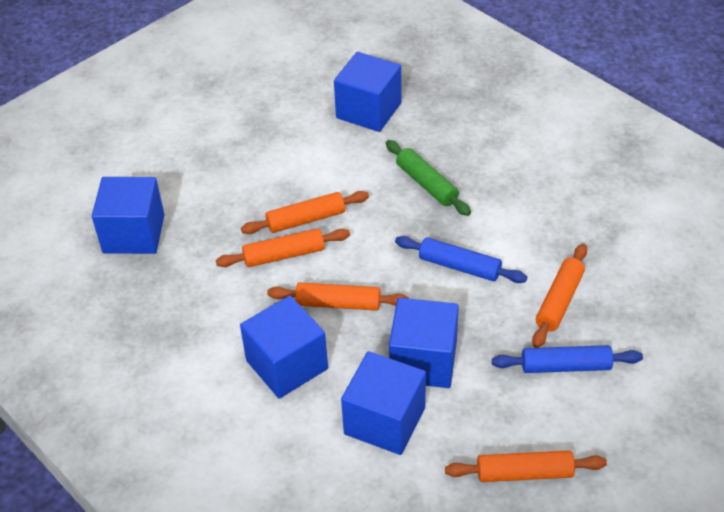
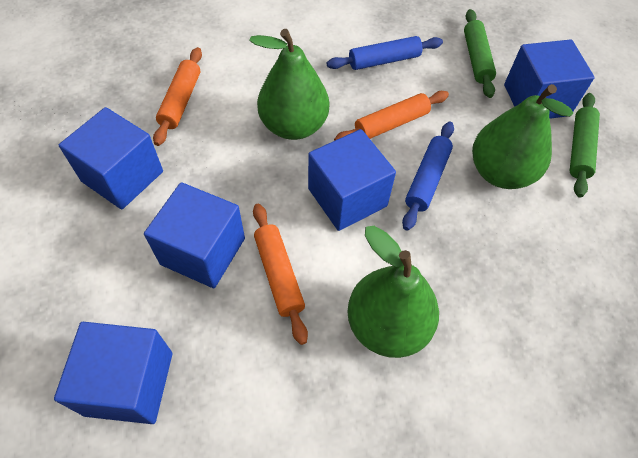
green pear: 0 -> 3
green rolling pin: 1 -> 2
orange rolling pin: 5 -> 3

